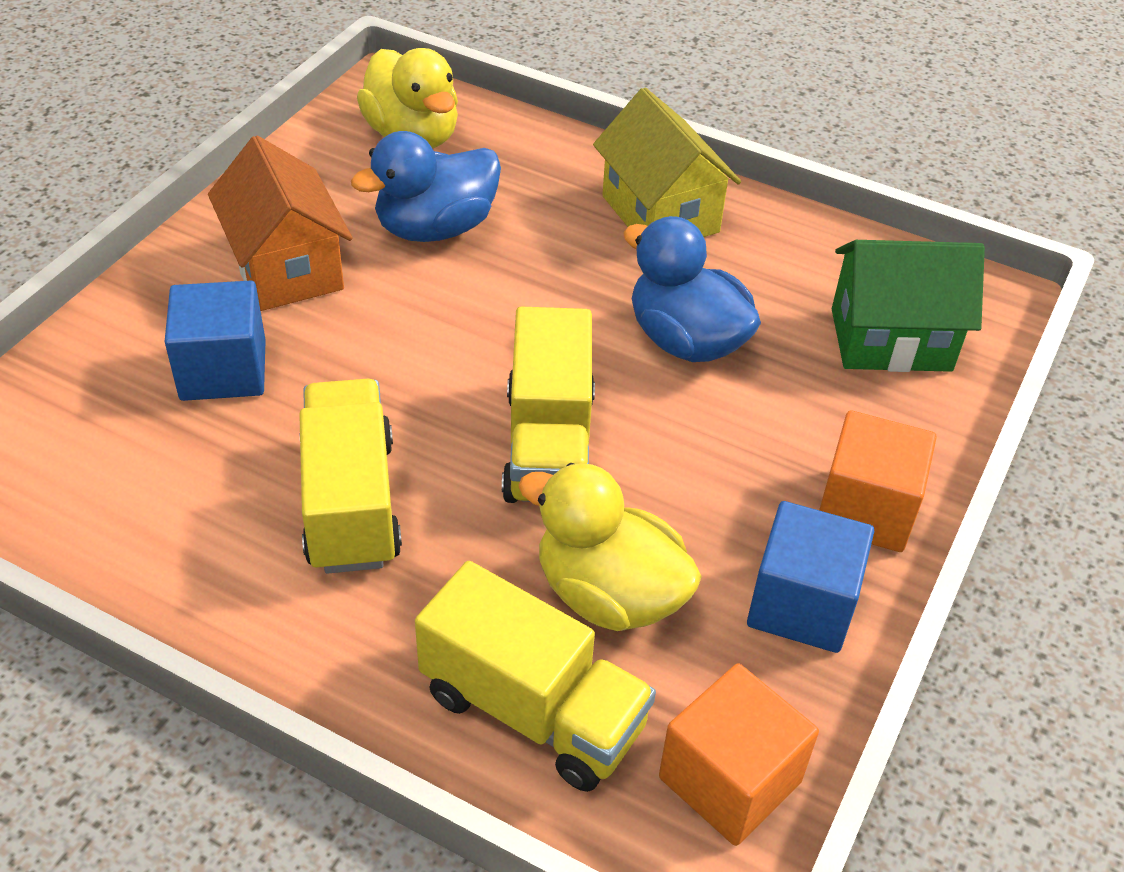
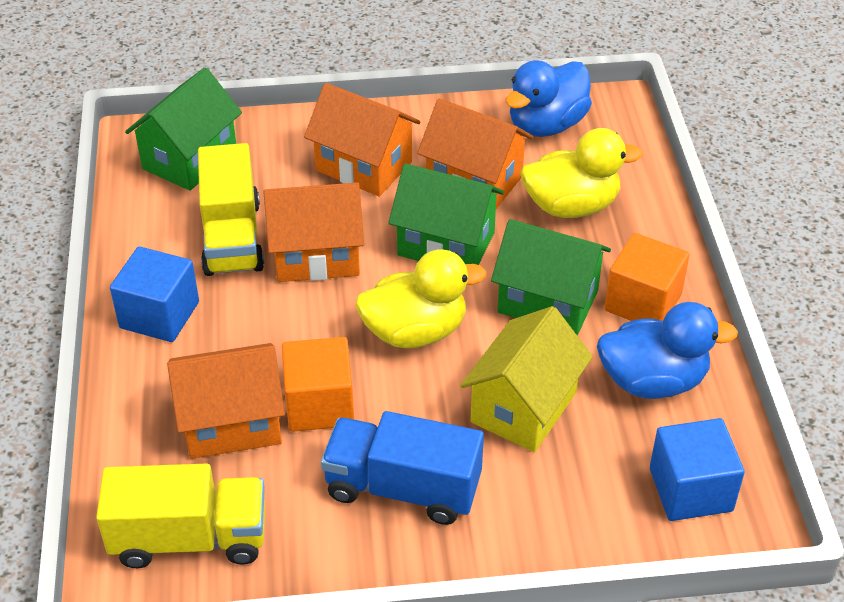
blue truck: 0 -> 1
green house: 1 -> 3
orange house: 1 -> 4
yellow truck: 3 -> 2

